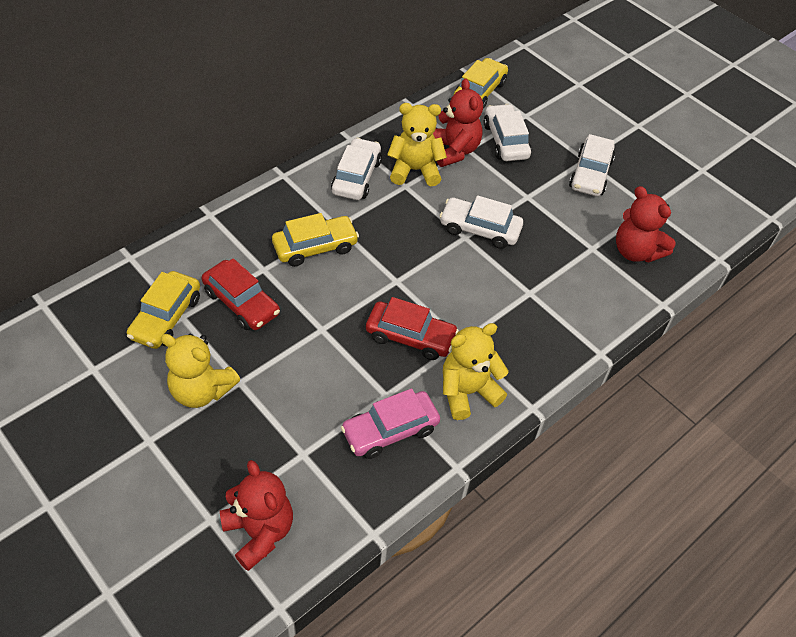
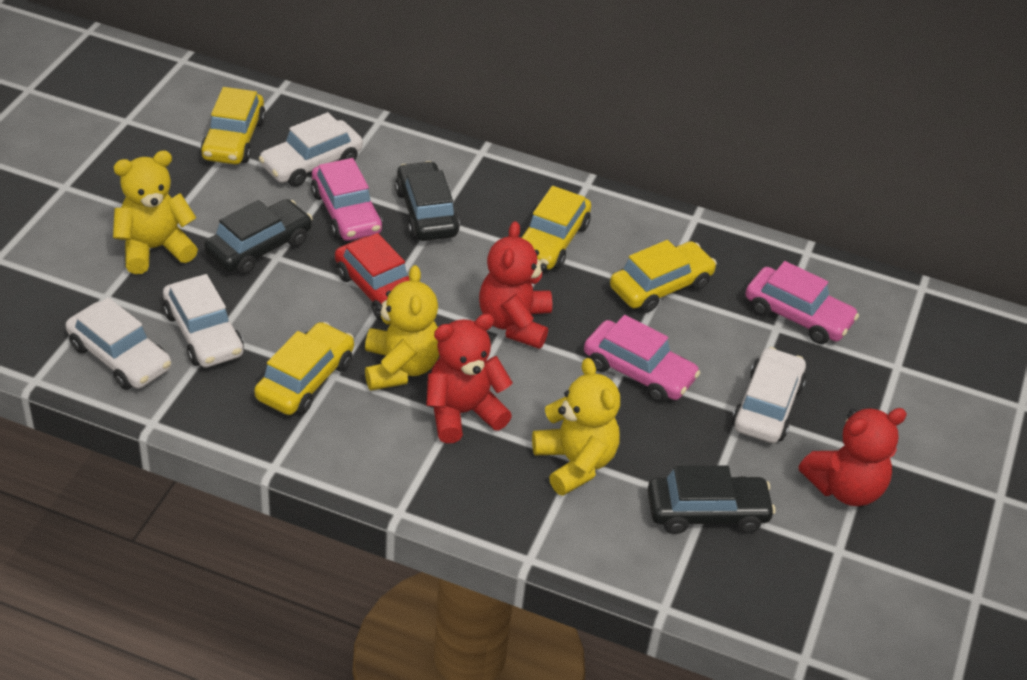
black car: 0 -> 3
pink car: 1 -> 3
red car: 2 -> 1
yellow car: 3 -> 4

